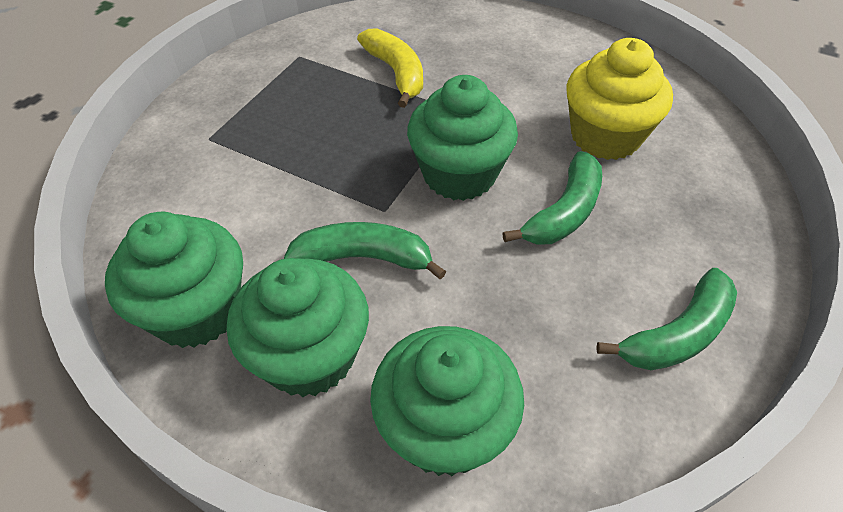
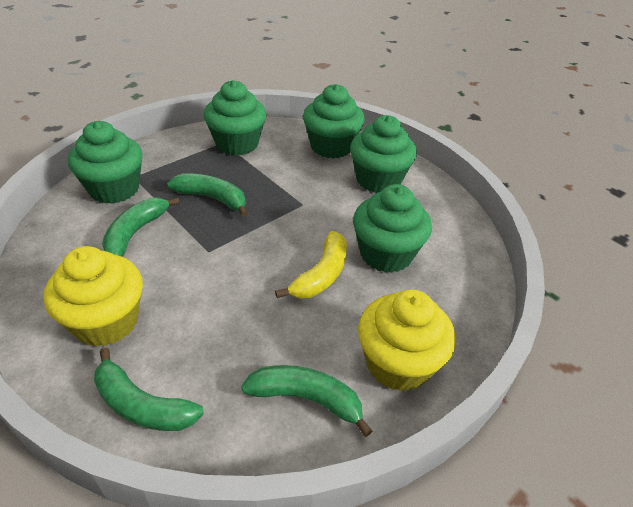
green banana: 3 -> 4
green cupcake: 4 -> 5
yellow cupcake: 1 -> 2

